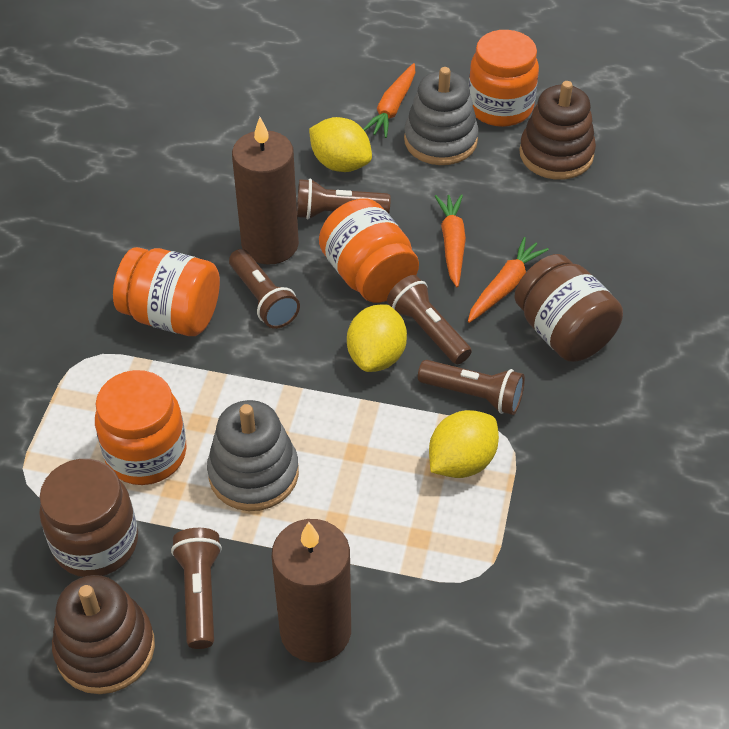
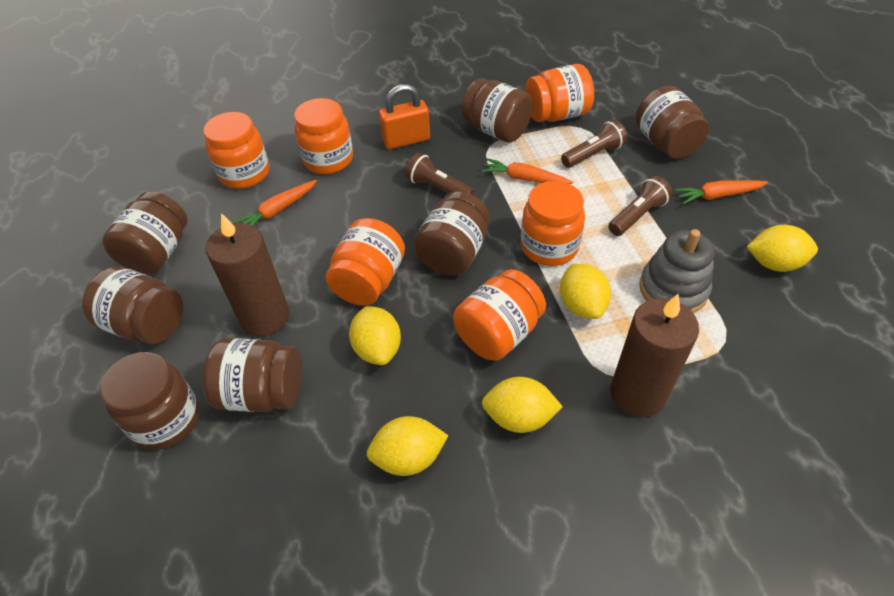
brown flashlight: 5 -> 3
brown jar: 2 -> 7
brown stacking toy: 2 -> 0
grey stacking toy: 2 -> 1
orange jar: 4 -> 6
orange padlock: 0 -> 1
yellow lemon: 3 -> 5

